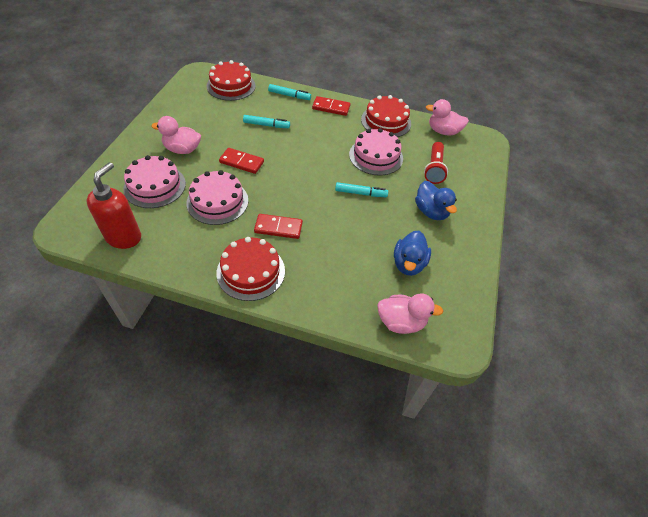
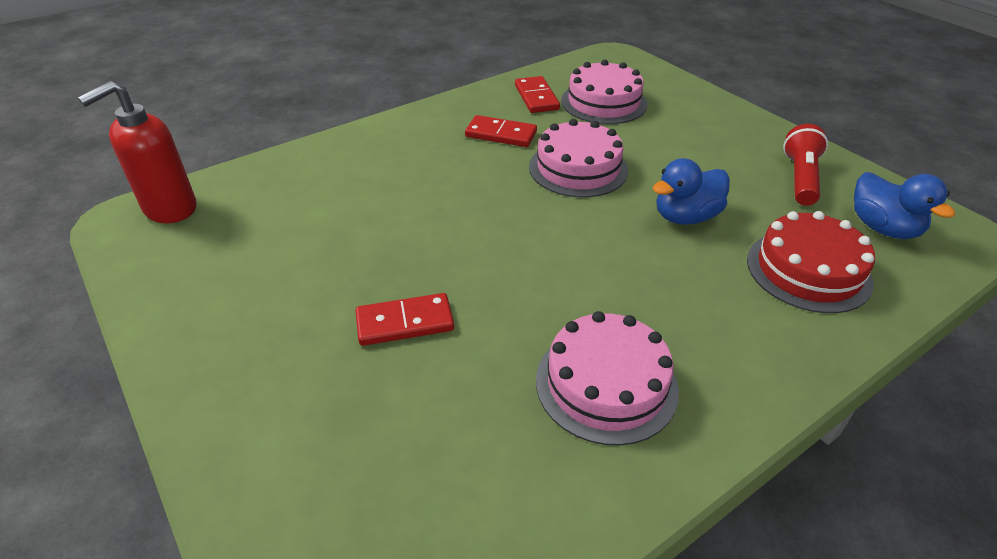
pink duck: 3 -> 0
red cake: 3 -> 1
turquoise marker: 3 -> 0

